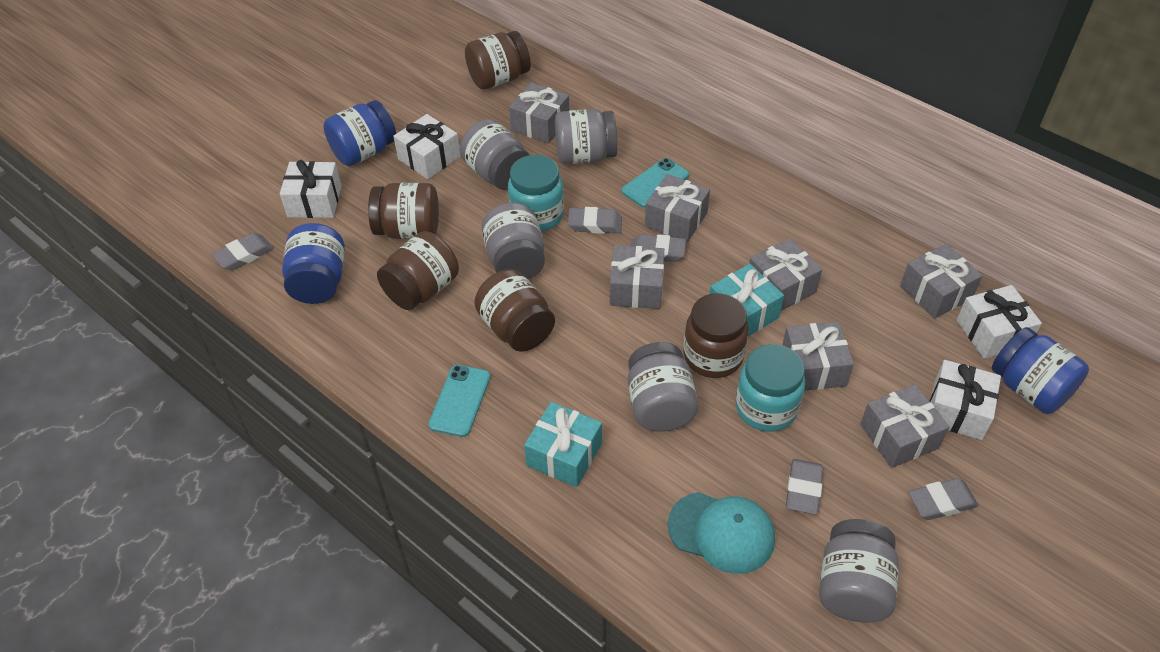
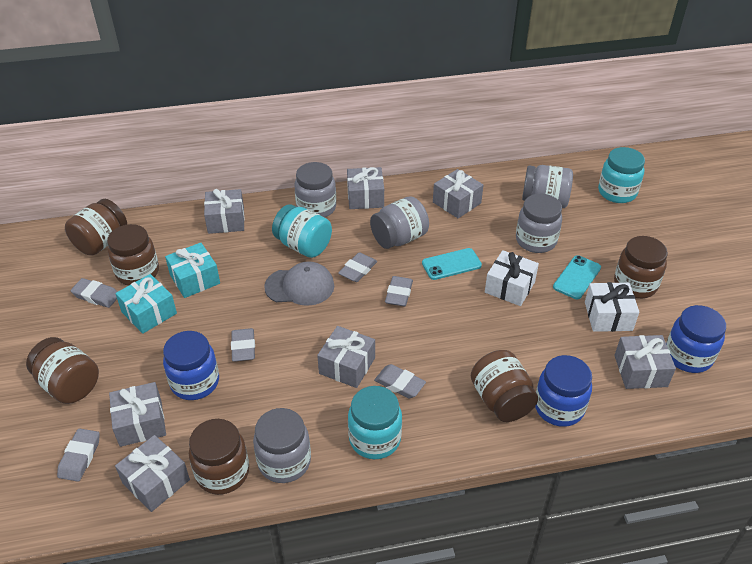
brown jar: 5 -> 6
grey cap: 0 -> 1
grey eraser: 5 -> 6
turquoise cap: 1 -> 0
turquoise jar: 2 -> 3
white gift: 4 -> 2

